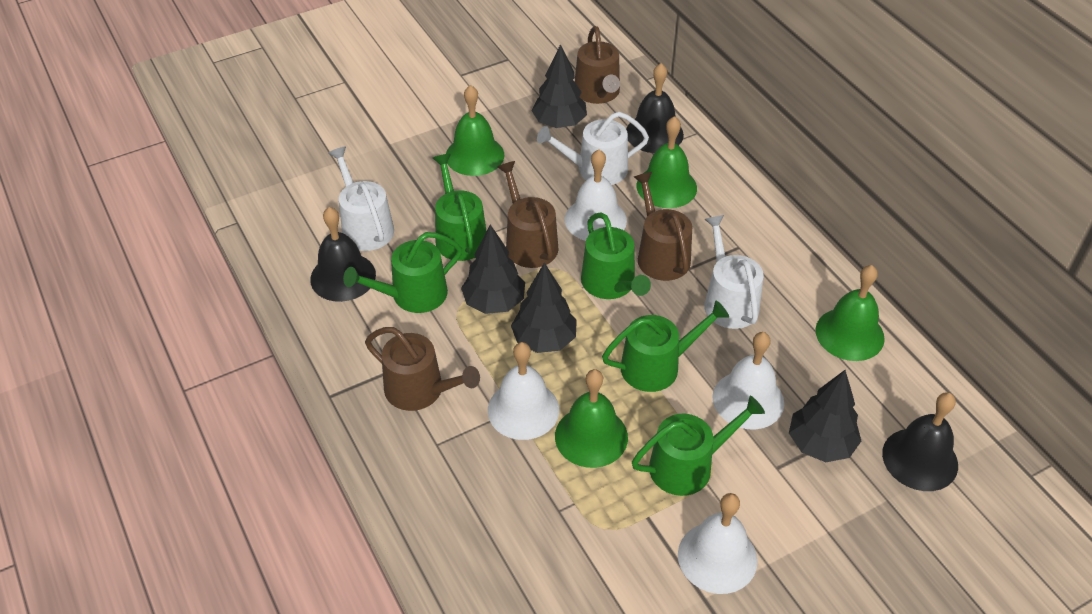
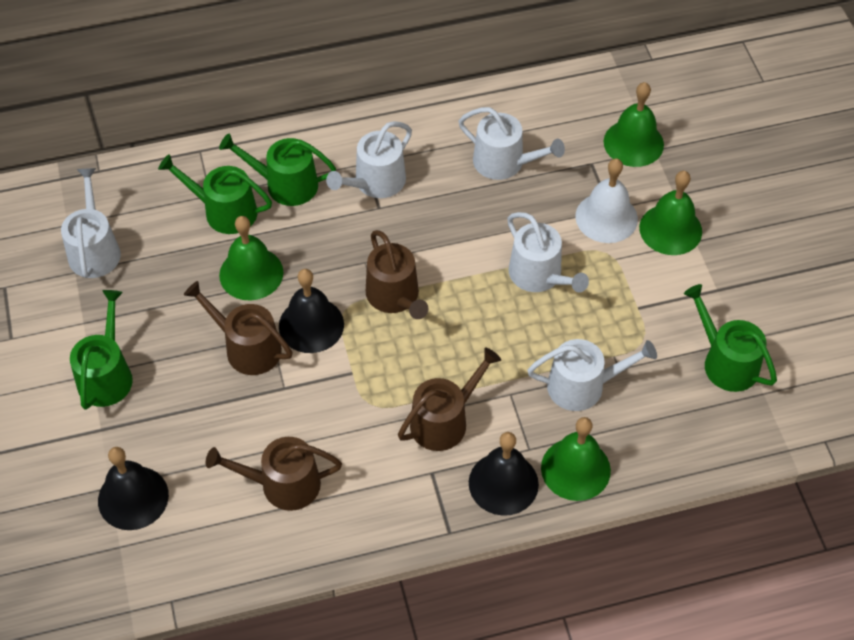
black tree: 4 -> 0
green watering can: 5 -> 4
white bell: 4 -> 1
white watering can: 3 -> 5

